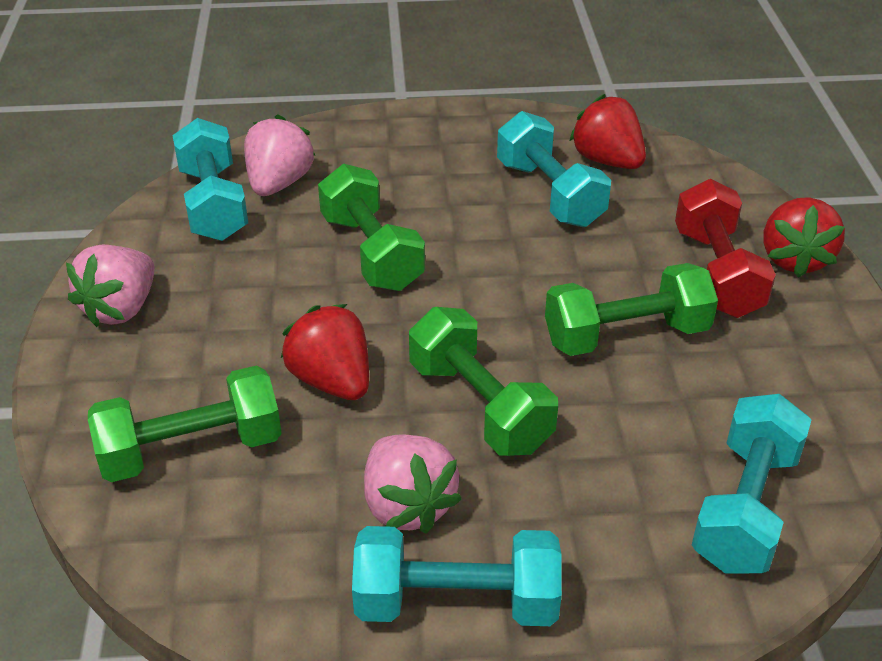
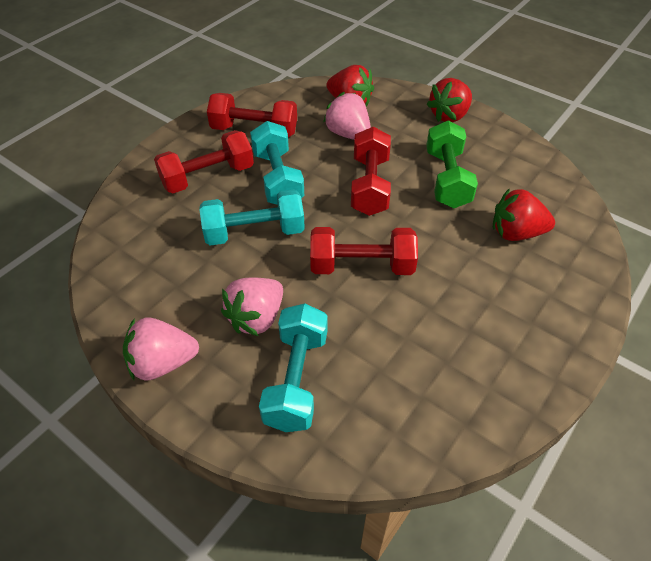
green dumbbell: 4 -> 1
red dumbbell: 1 -> 4
turquoise dumbbell: 4 -> 3

